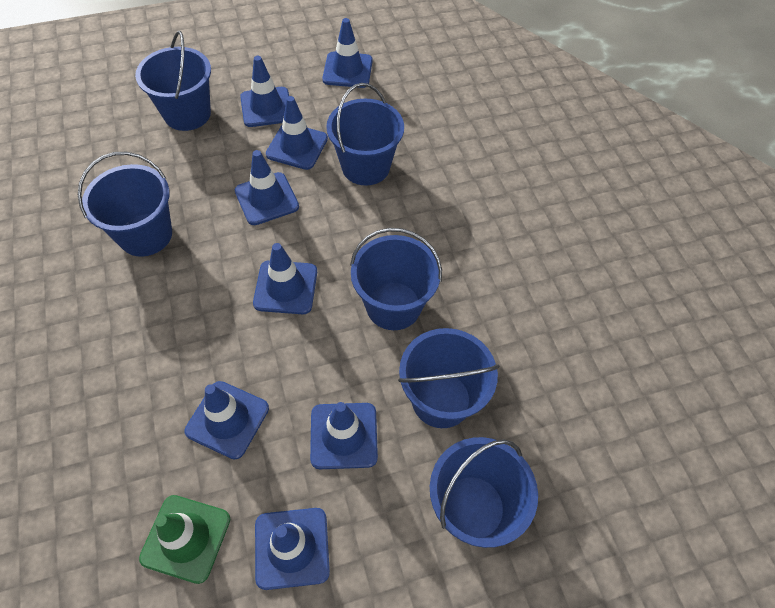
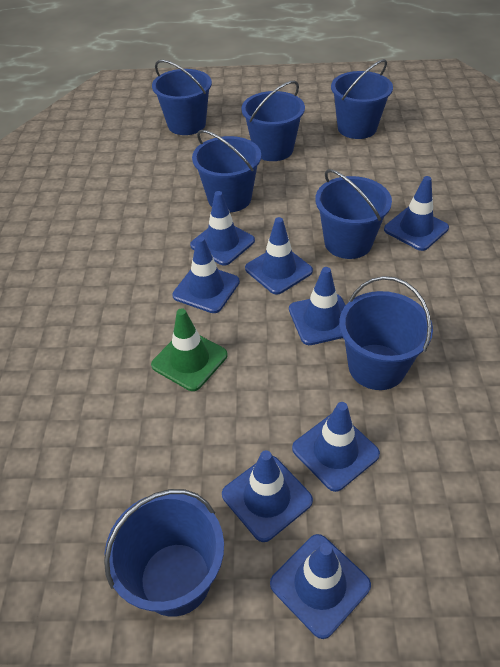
blue bucket: 6 -> 7

